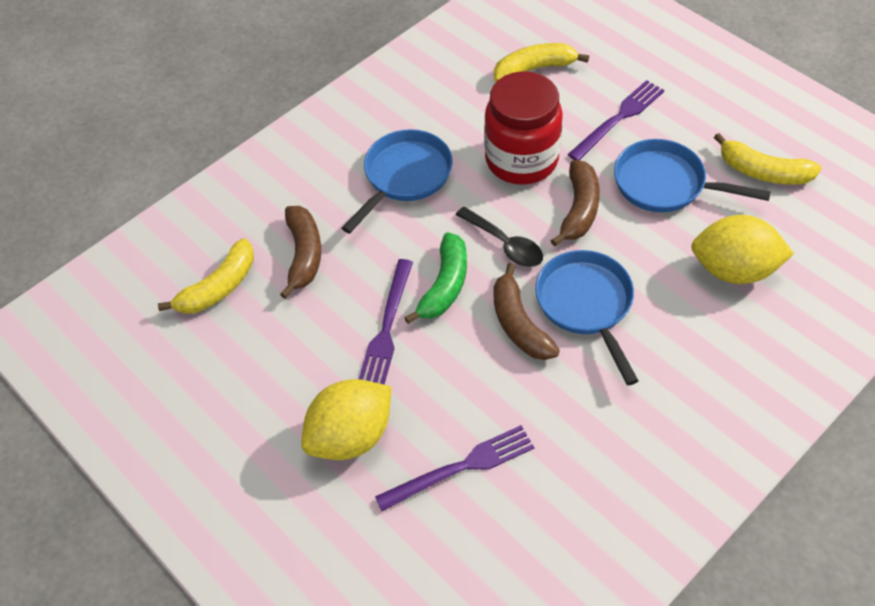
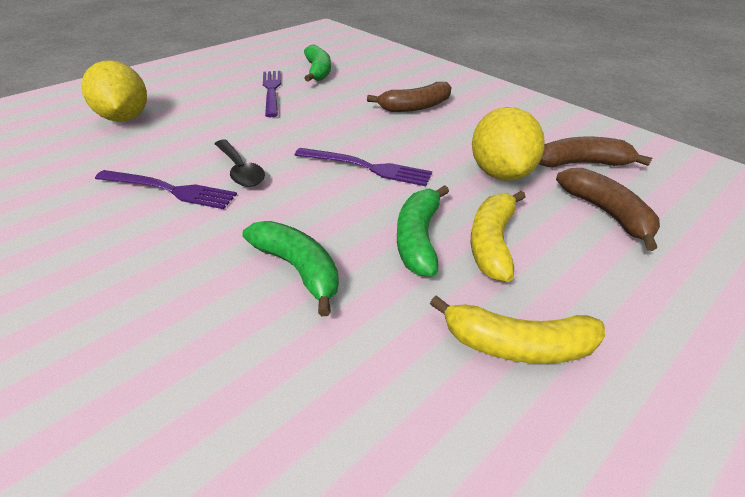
blue pan: 3 -> 0
green banana: 1 -> 3
red jar: 1 -> 0
yellow banana: 3 -> 2

